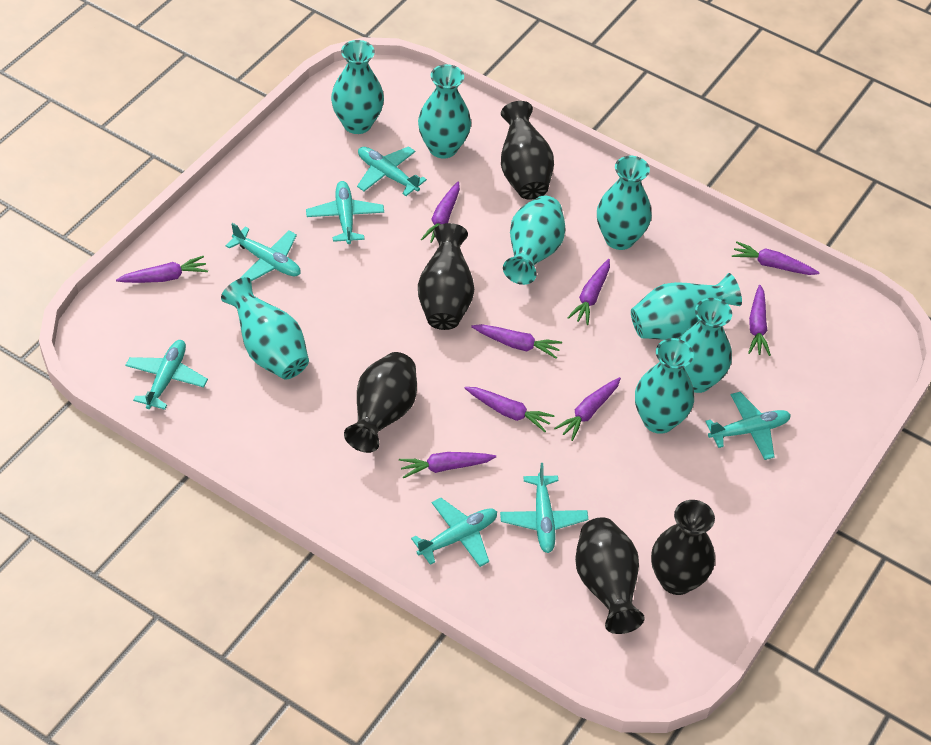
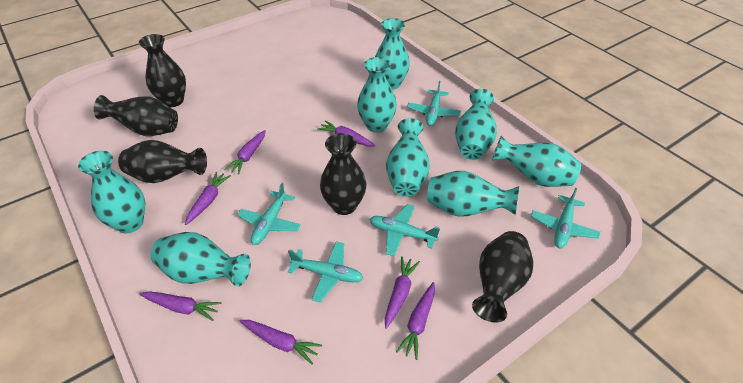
purple carrot: 9 -> 7
turquoise plane: 7 -> 5

